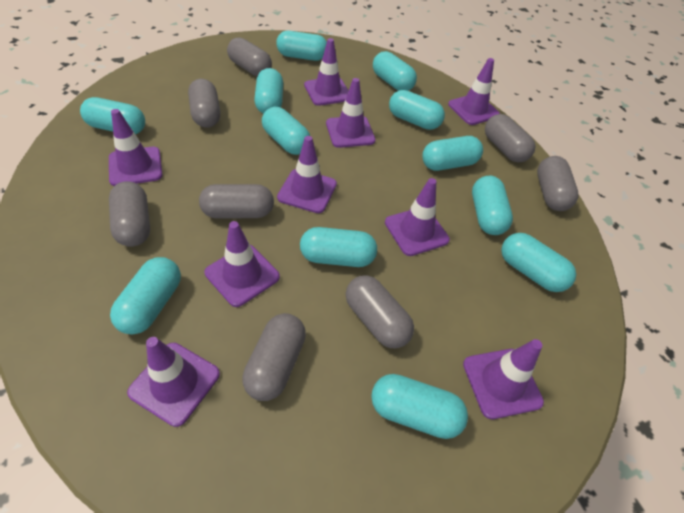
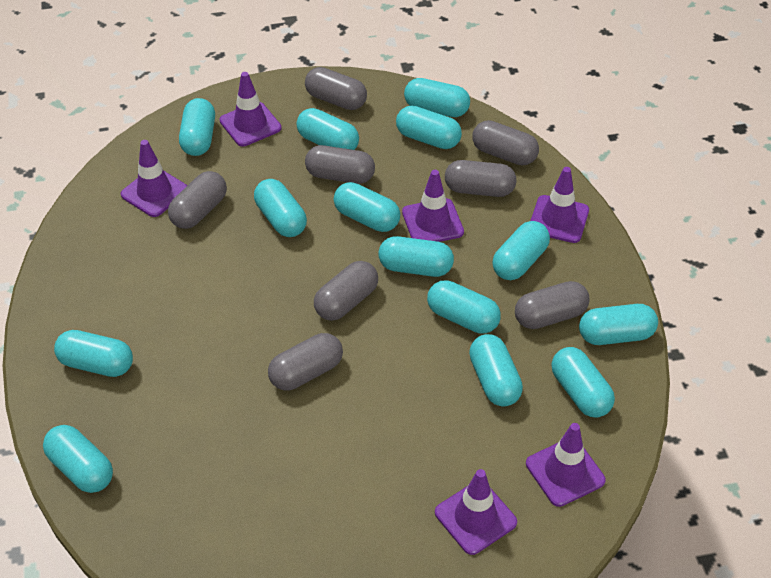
purple traffic cone: 9 -> 6
turquoise capsule: 12 -> 14

